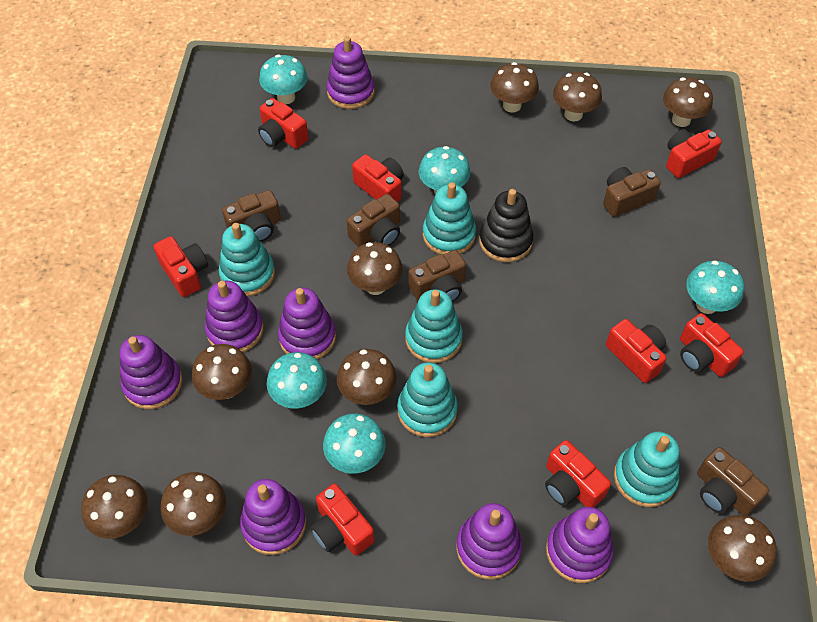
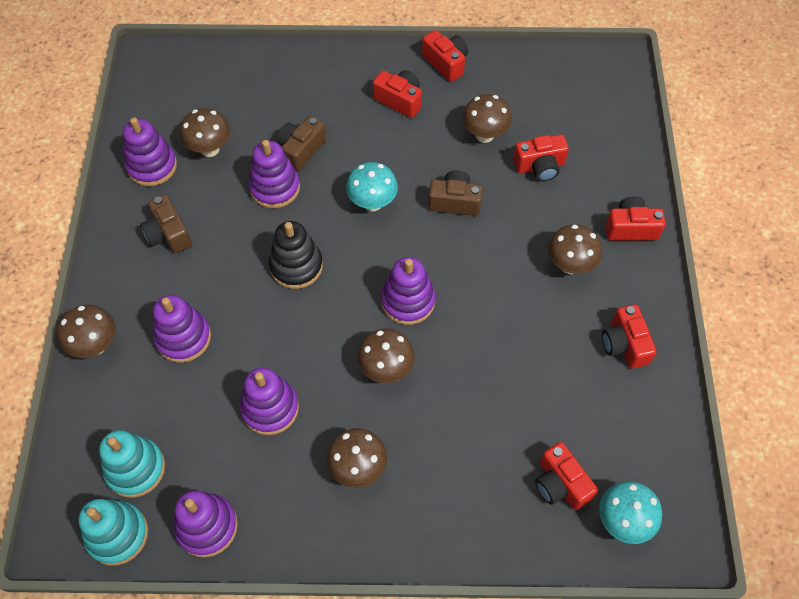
brown camera: 5 -> 3
brown mushroom: 9 -> 6
purple stacking toy: 7 -> 6
red camera: 8 -> 6
turquoise mushroom: 5 -> 2
turquoise stacking toy: 5 -> 2

